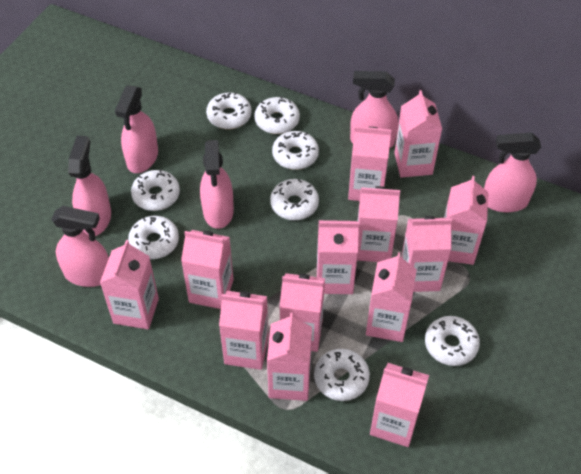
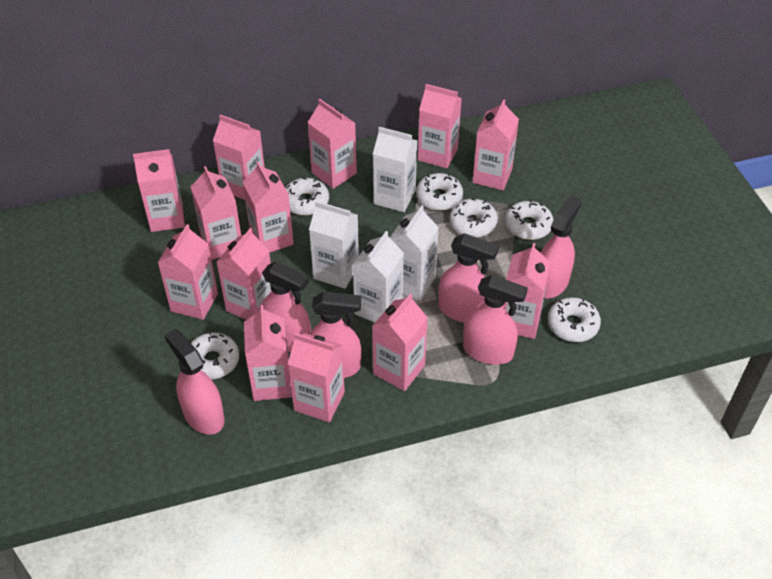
white carton: 0 -> 4
white donut: 8 -> 6

